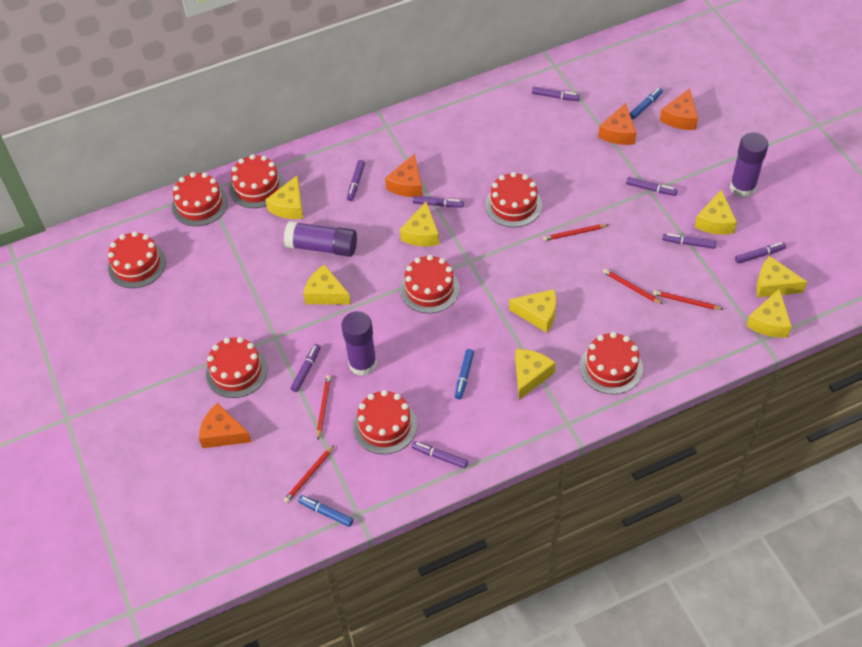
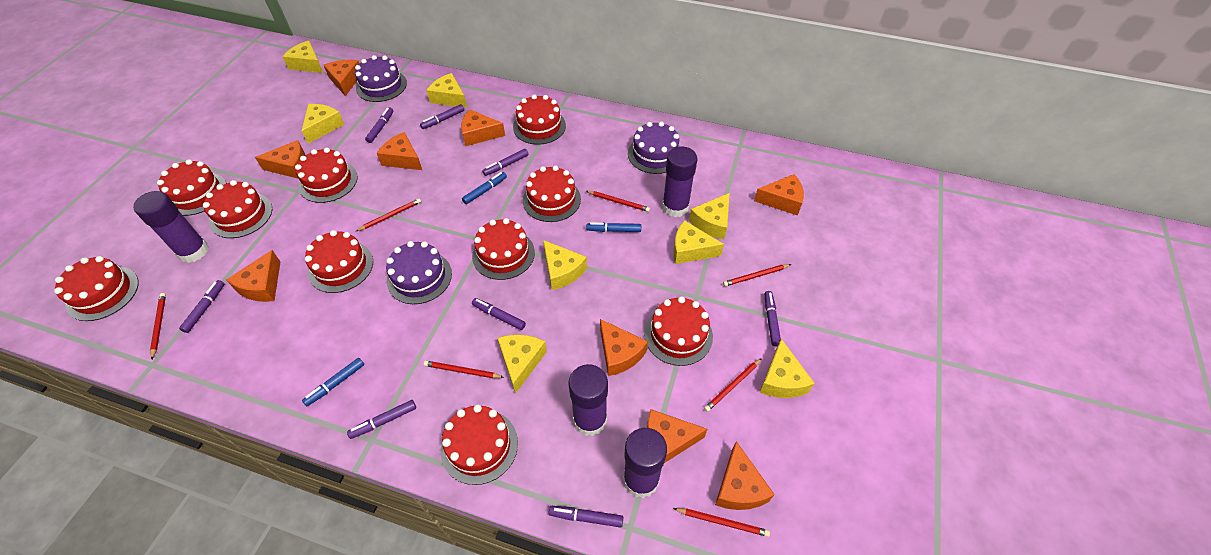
orange cheese: 4 -> 9
purple cake: 0 -> 3
purple glue stick: 3 -> 4
red cake: 8 -> 10
red pencil: 5 -> 7

